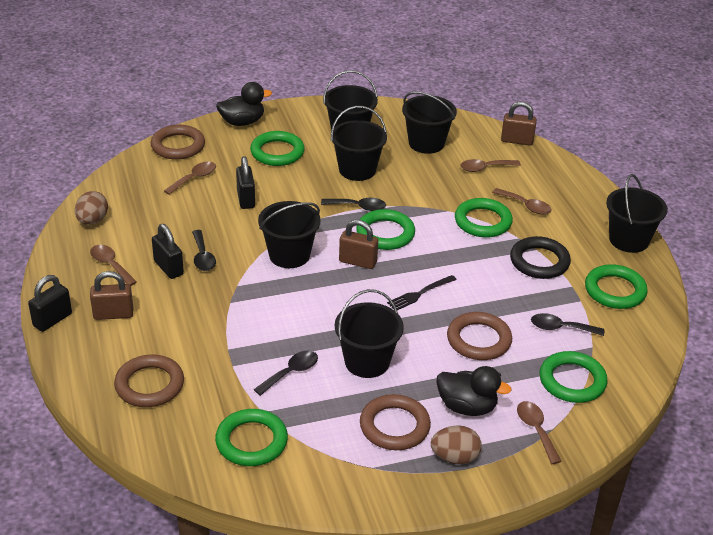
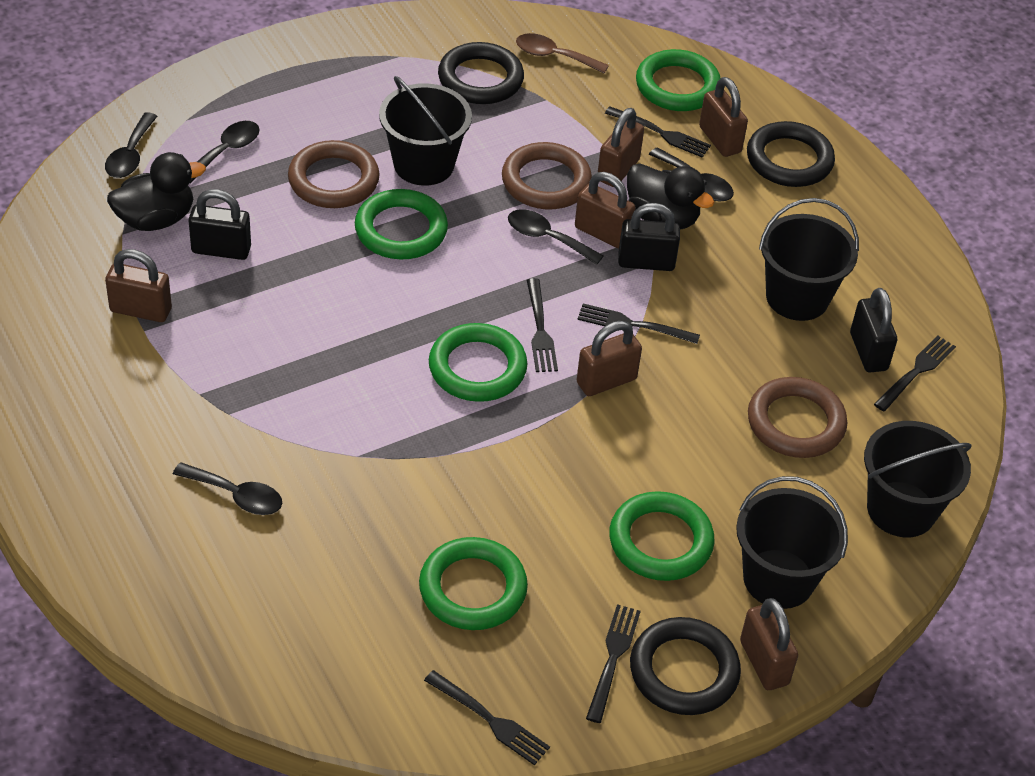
black bucket: 6 -> 4
black fork: 1 -> 6
black ring: 1 -> 3
black spoon: 4 -> 5
brown egg: 2 -> 0
brown padlock: 3 -> 6
brown ring: 4 -> 3
brown spoon: 5 -> 1
green ring: 6 -> 5

